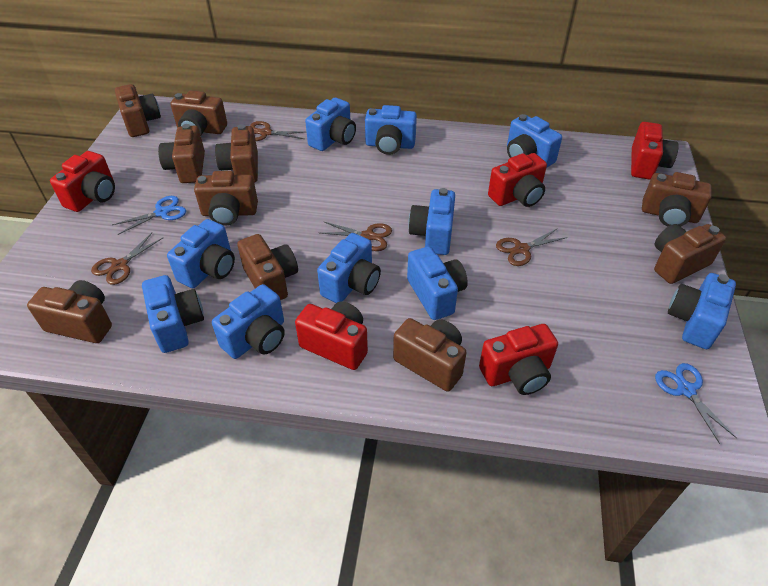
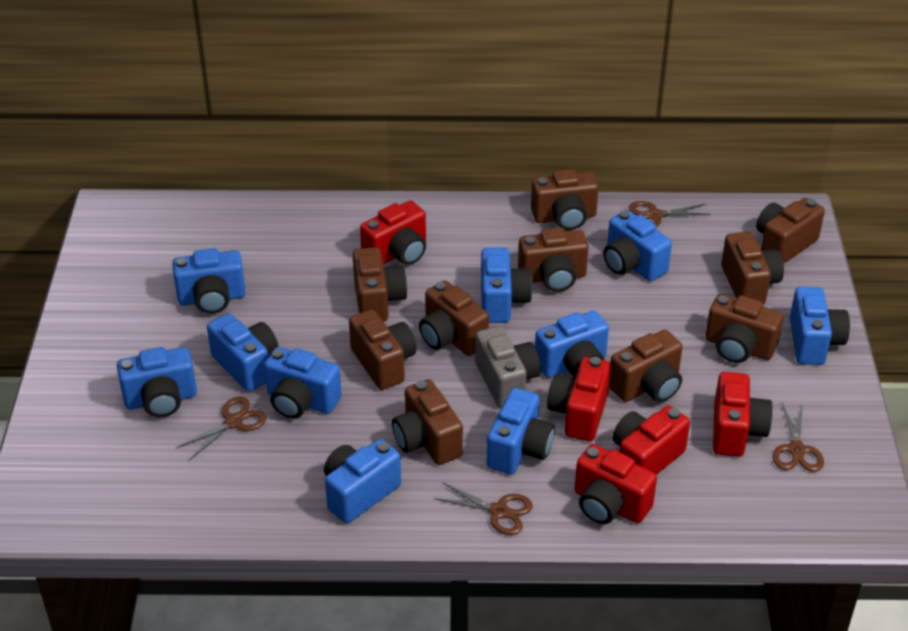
blue scissors: 2 -> 0
grey camera: 0 -> 1

